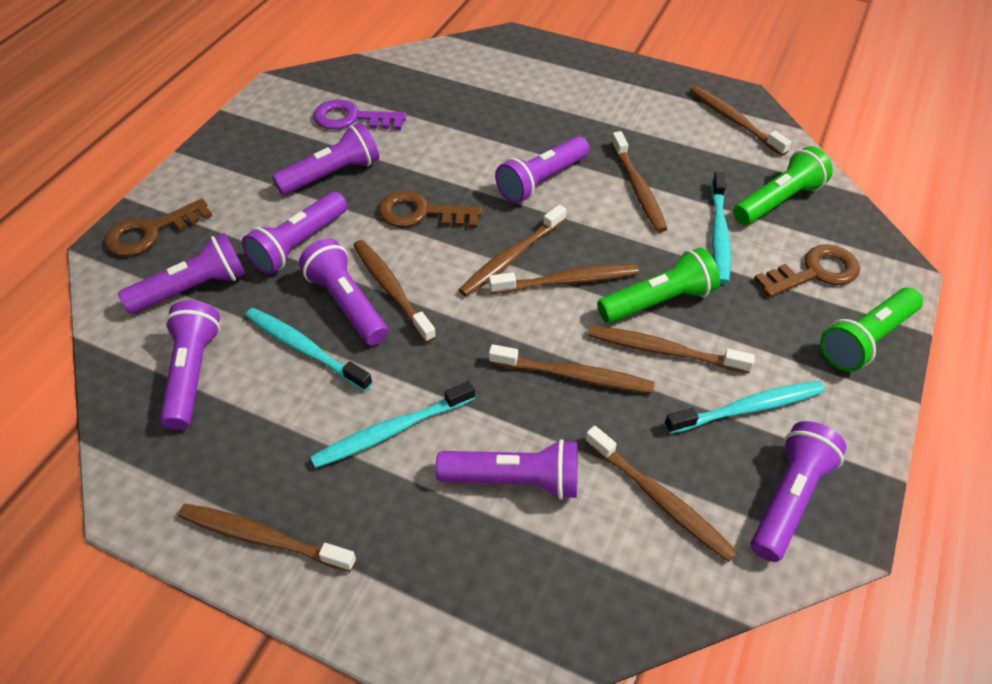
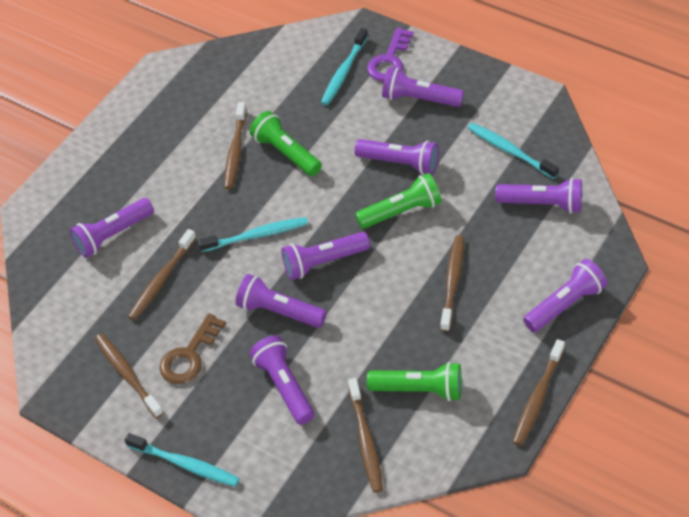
brown key: 3 -> 1
brown toothbrush: 9 -> 6

